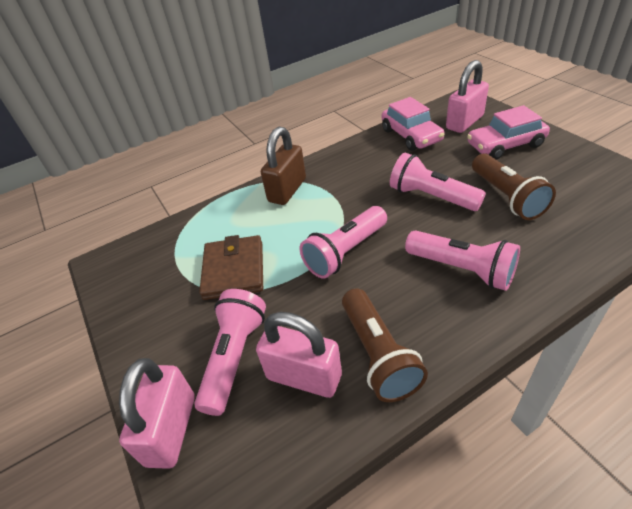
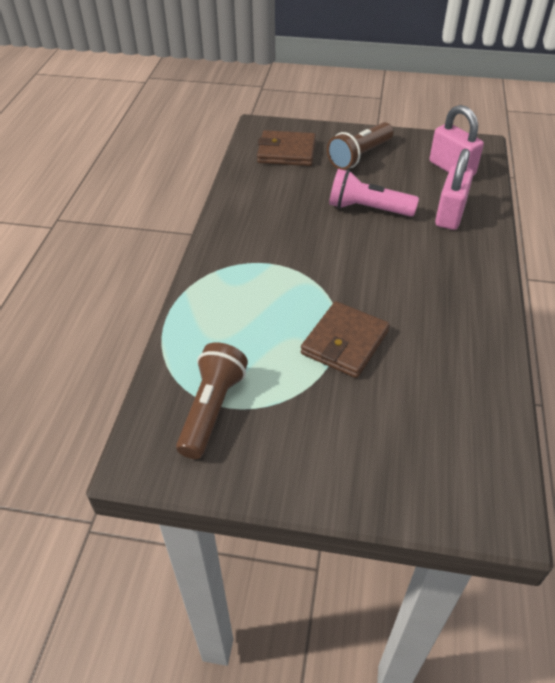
brown padlock: 1 -> 0
brown wallet: 1 -> 2
pink car: 2 -> 0
pink flashlight: 4 -> 1
pink padlock: 3 -> 2

